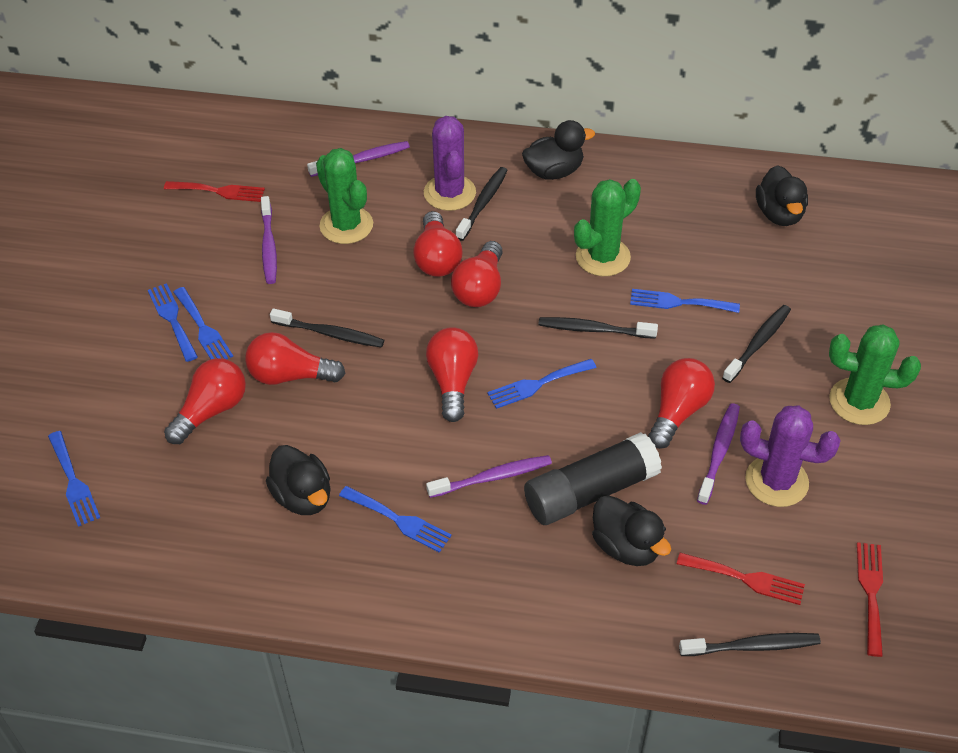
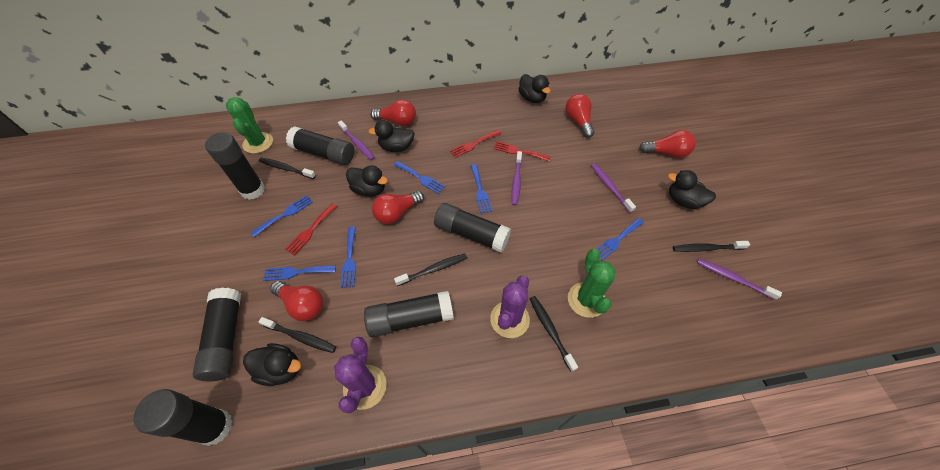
black duck: 4 -> 5
black glue stick: 1 -> 6
green cactus: 3 -> 2
red light bulb: 6 -> 5

